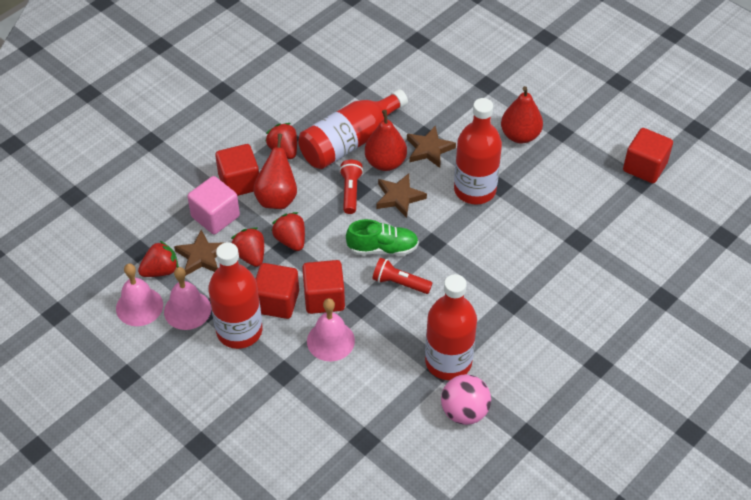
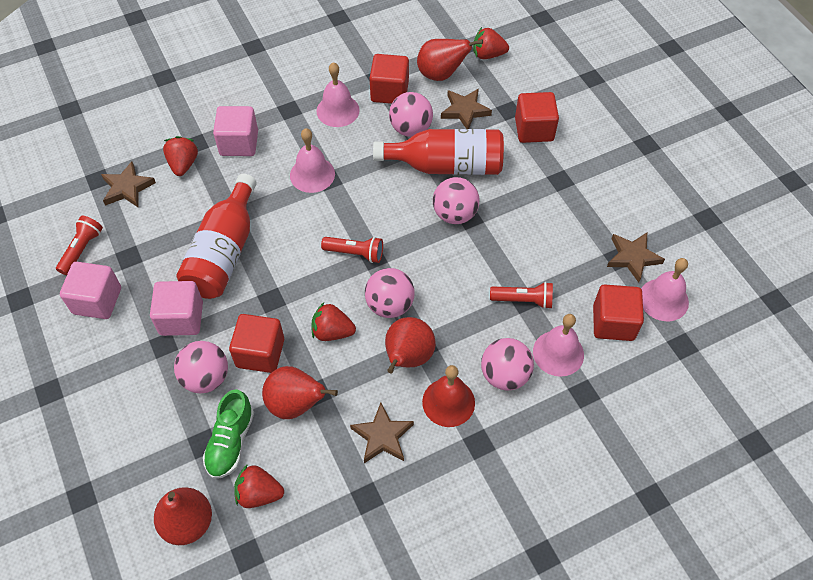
brown star: 3 -> 4
pink ball: 1 -> 5
pink bell: 3 -> 4
pink cube: 1 -> 3
red bell: 0 -> 1
red bottle: 4 -> 2
red flashlight: 2 -> 3
red pear: 3 -> 4

